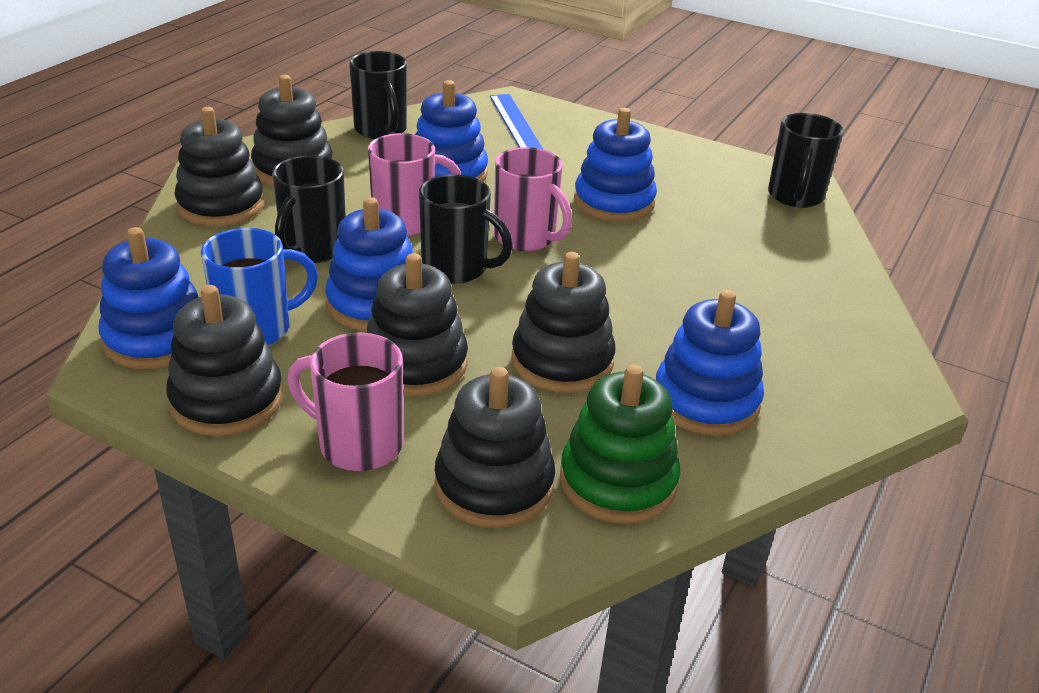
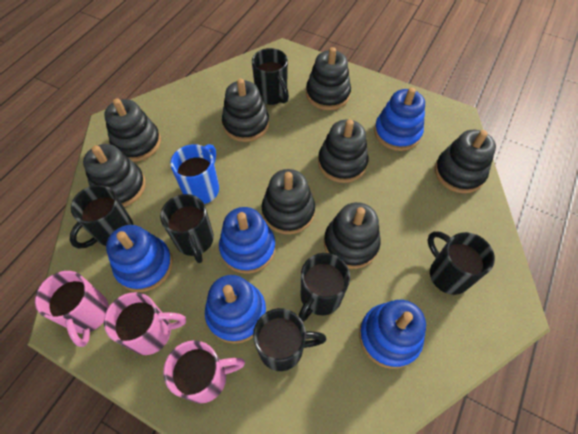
black mug: 4 -> 6
black stacking toy: 6 -> 8
blue ruler: 1 -> 0
green stacking toy: 1 -> 0

